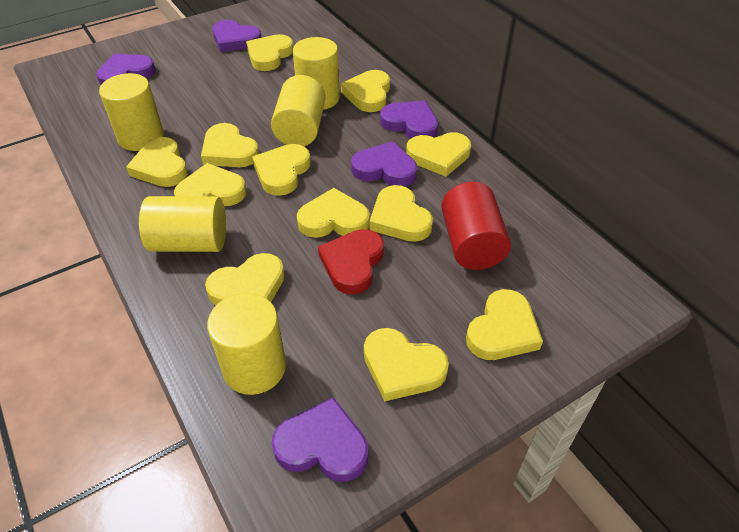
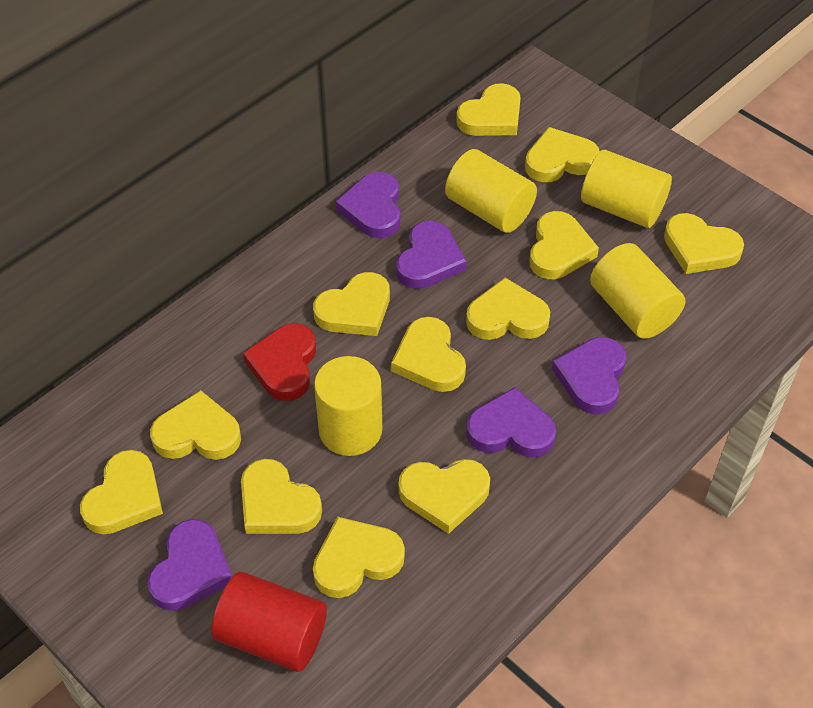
yellow cylinder: 5 -> 4

